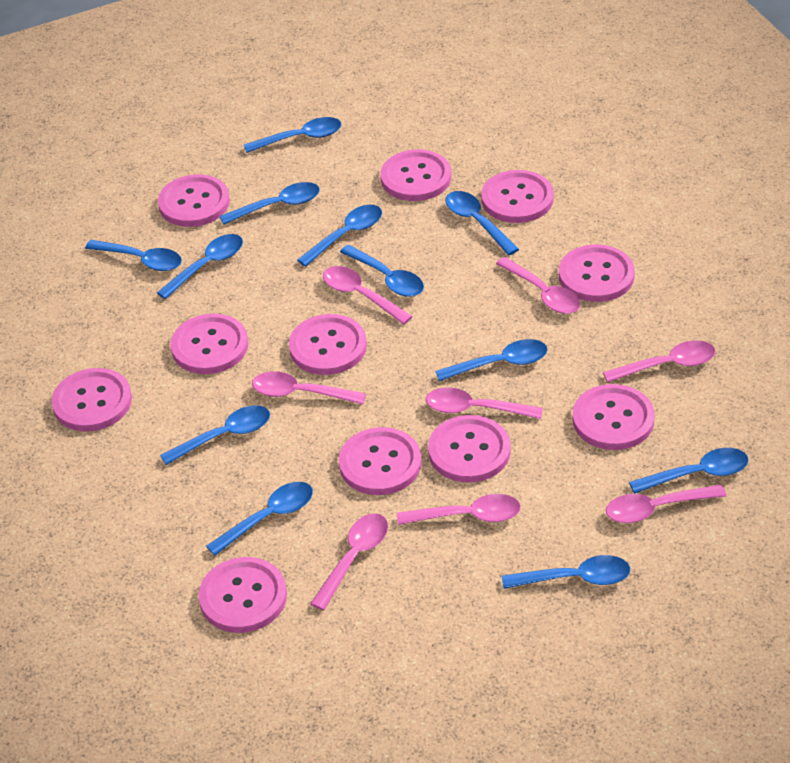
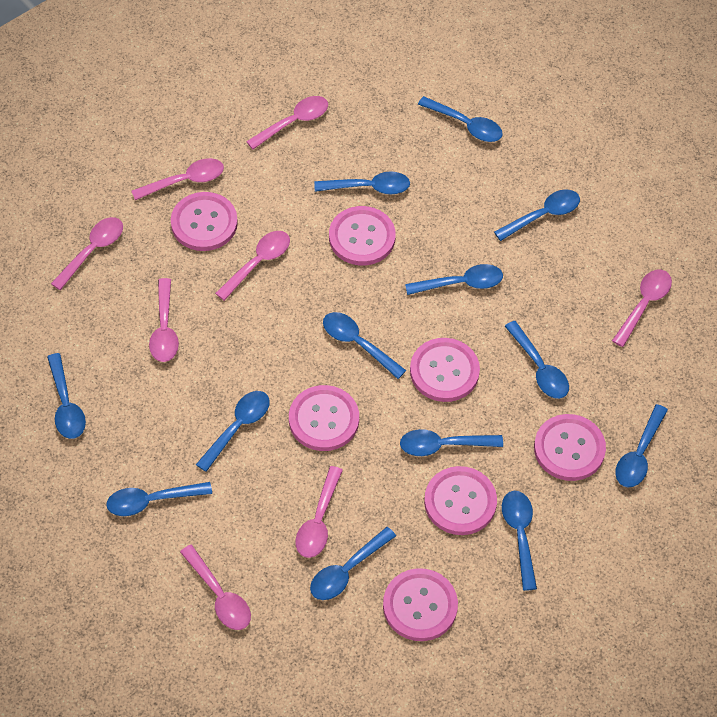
blue spoon: 12 -> 13
pink button: 11 -> 7

